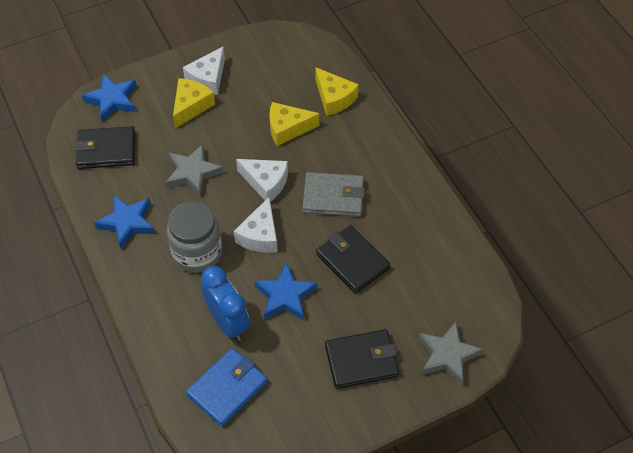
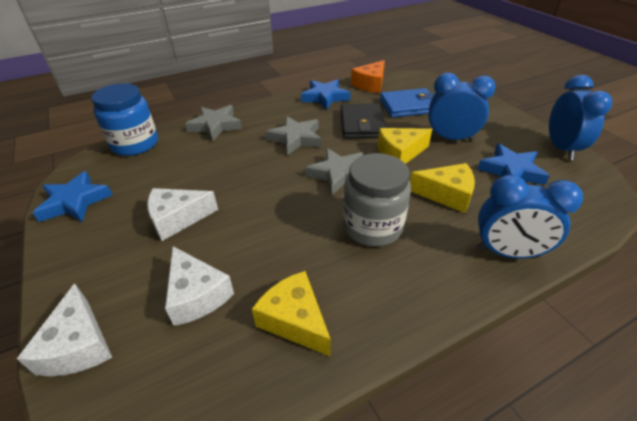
black wallet: 3 -> 1
blue clock: 1 -> 3
blue jar: 0 -> 1
grey star: 2 -> 3
grey wallet: 1 -> 0
orange cheese: 0 -> 1

